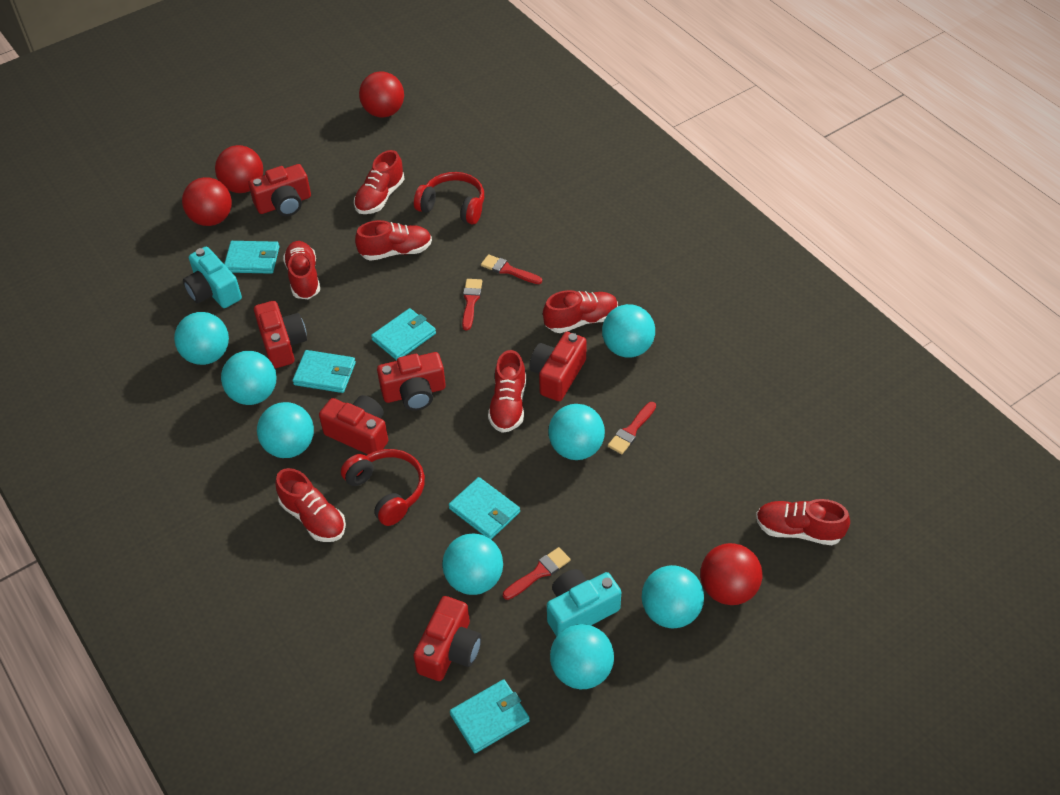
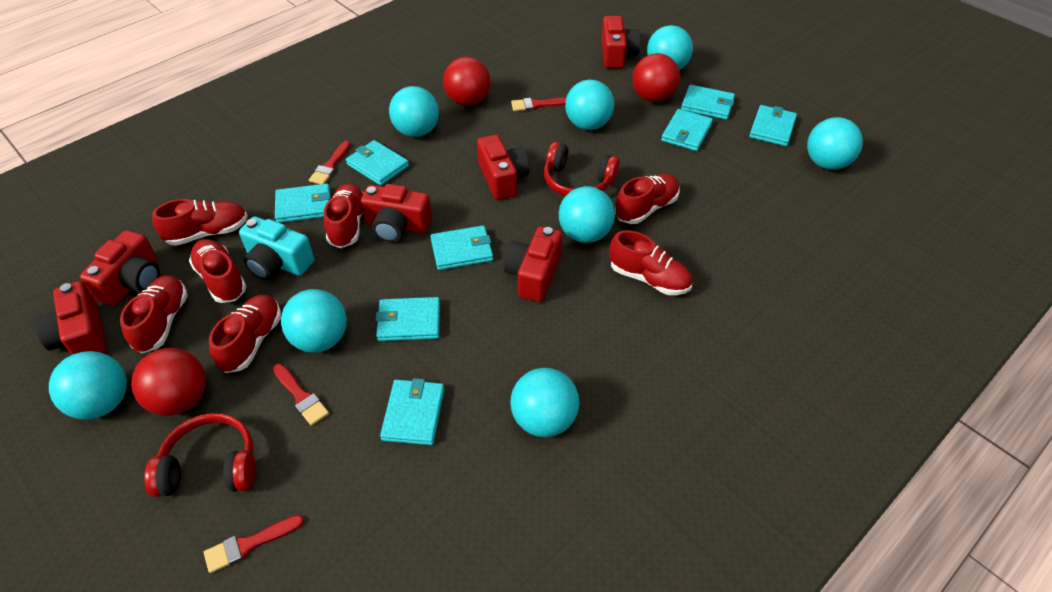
red ball: 4 -> 3
turquoise camera: 2 -> 1
turquoise wallet: 5 -> 8

